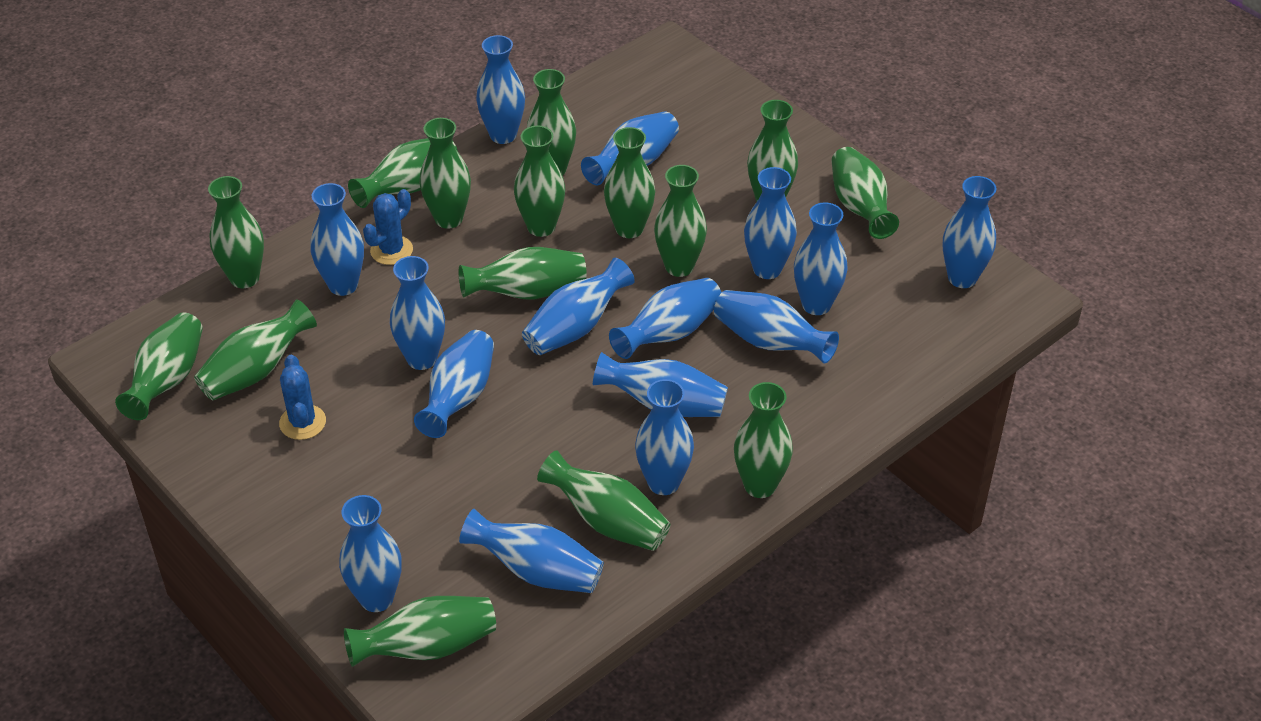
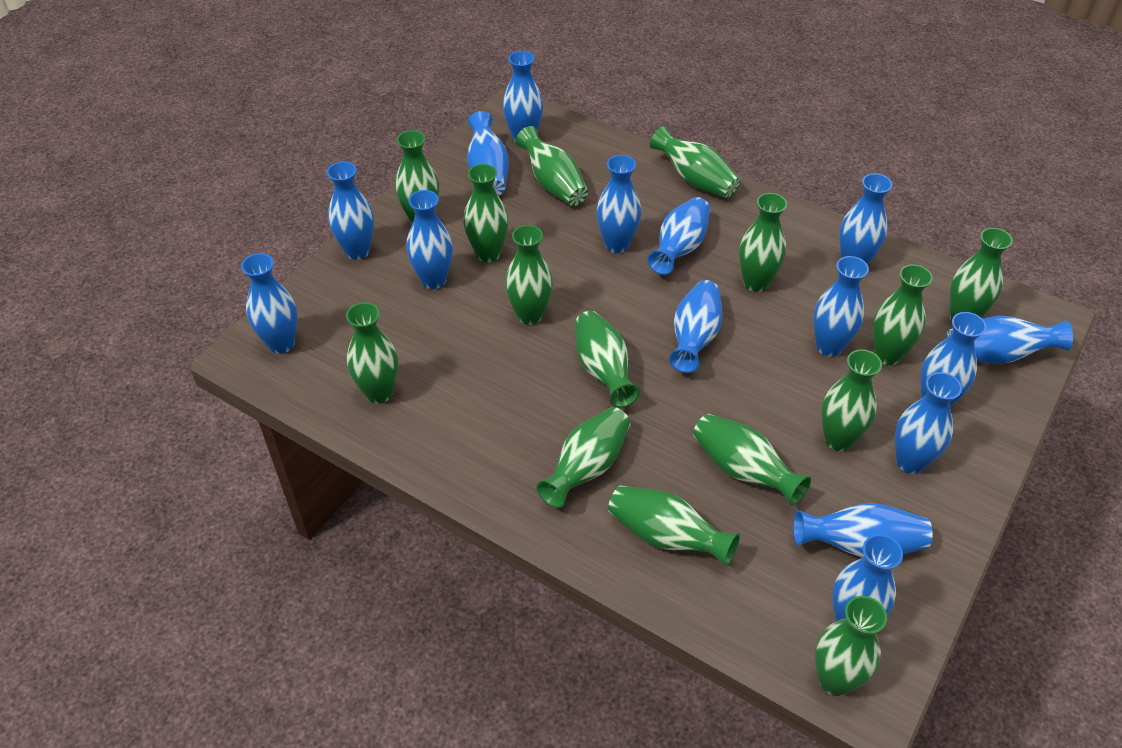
blue cactus: 2 -> 0

